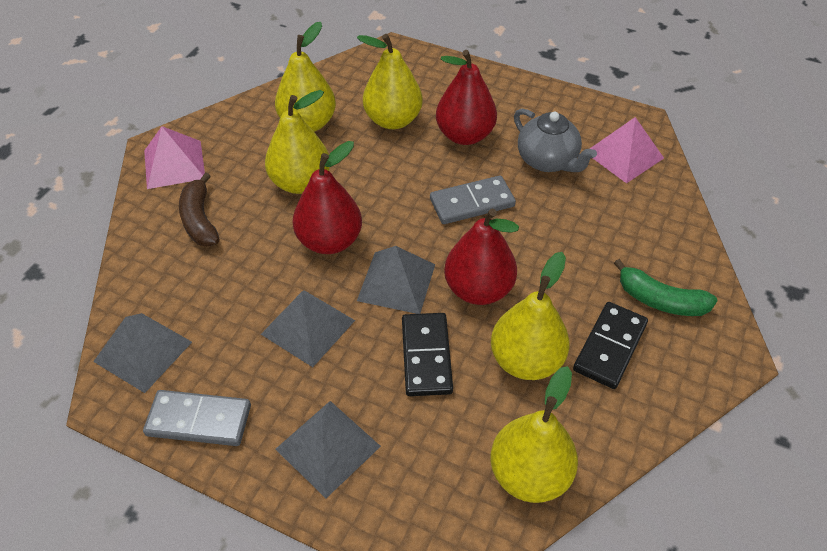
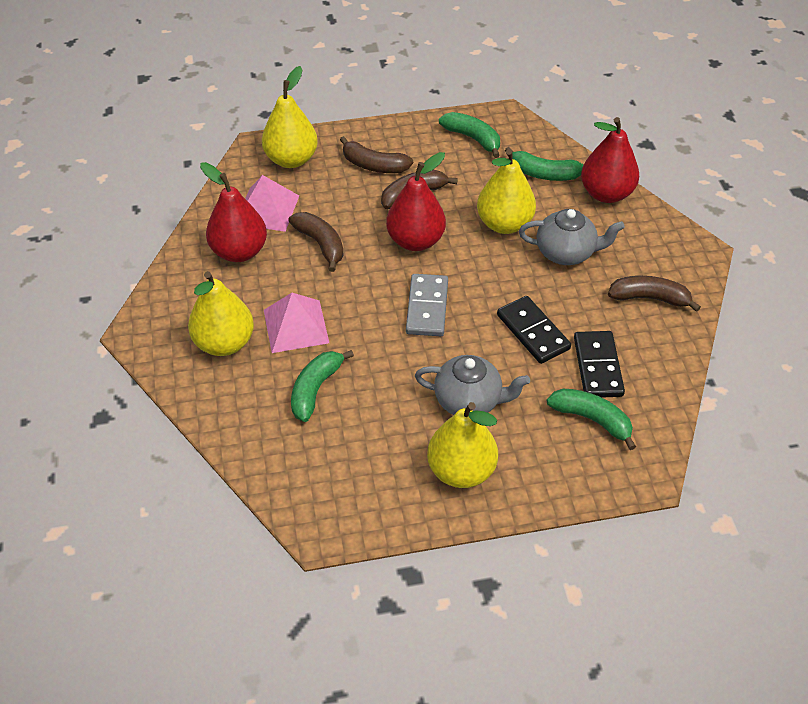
brown banana: 1 -> 4
green banana: 1 -> 4
grey domino: 2 -> 1
grey pyramid: 4 -> 0
grey teapot: 1 -> 2
yellow pear: 5 -> 4

